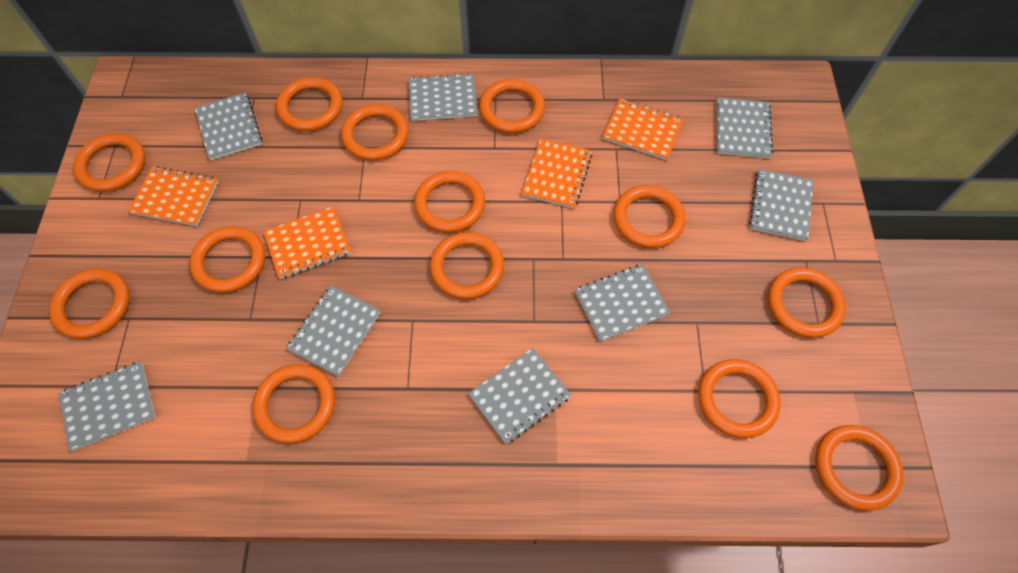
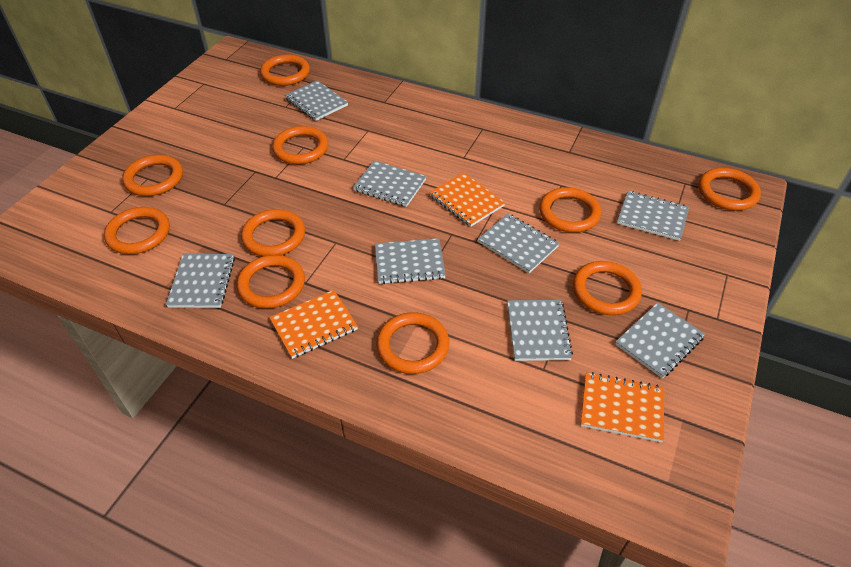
orange notebook: 4 -> 3
orange ring: 13 -> 10

